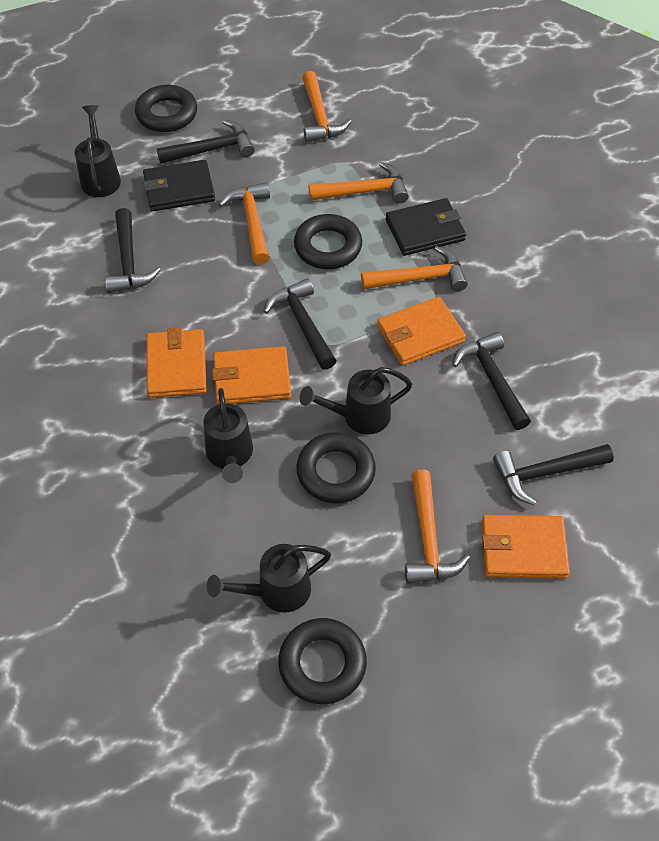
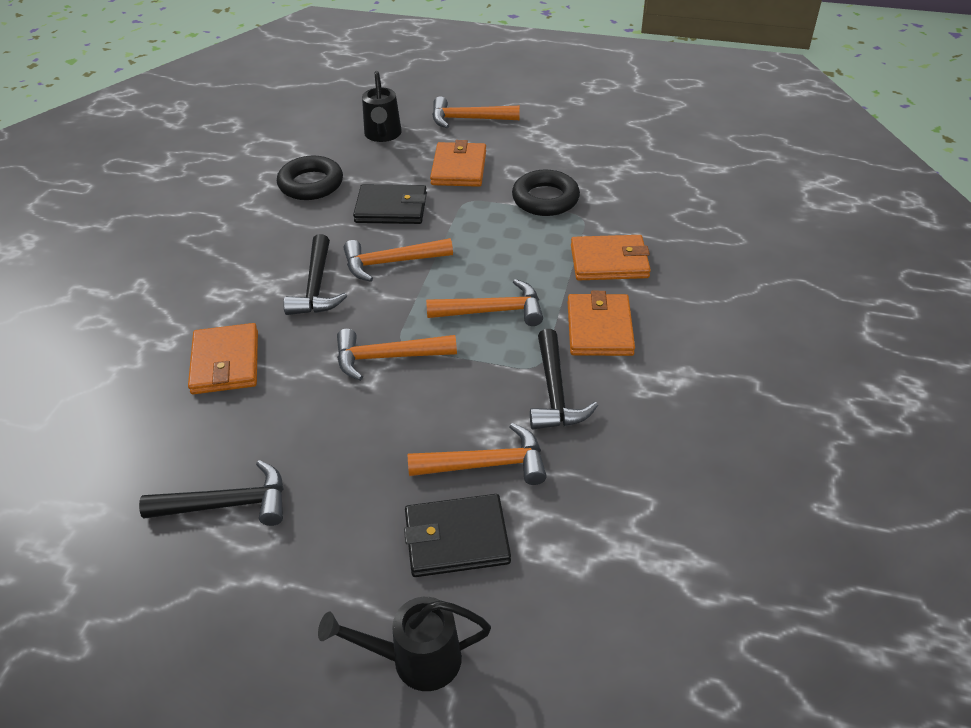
black hammer: 5 -> 3
black ring: 4 -> 2
black watering can: 4 -> 2

